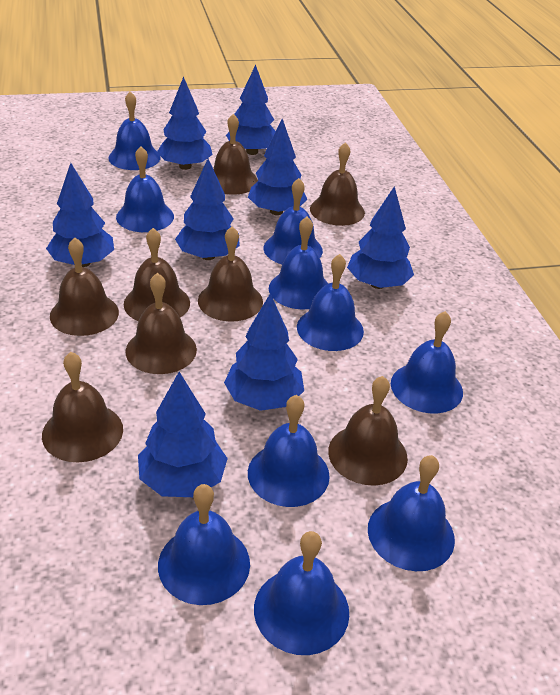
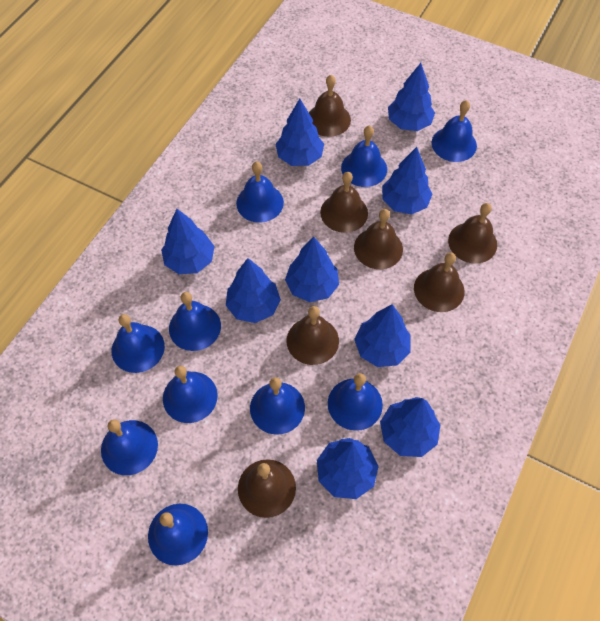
blue tree: 8 -> 9
brown bell: 8 -> 7

